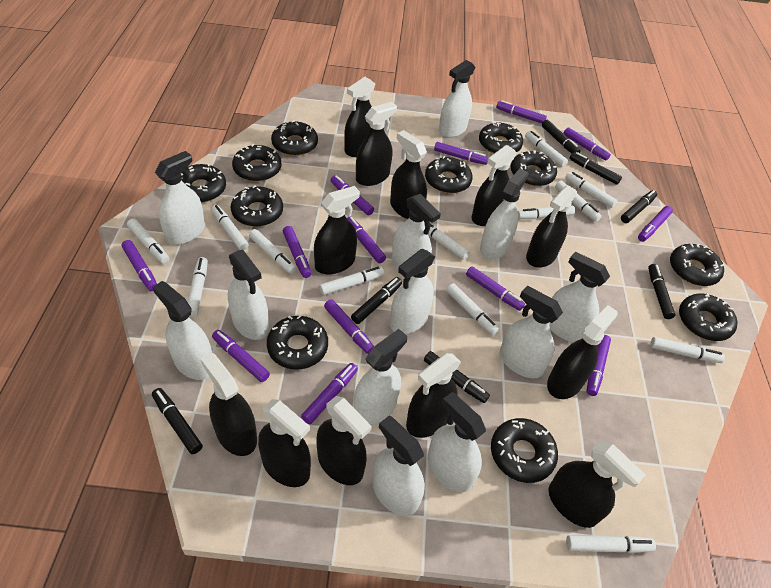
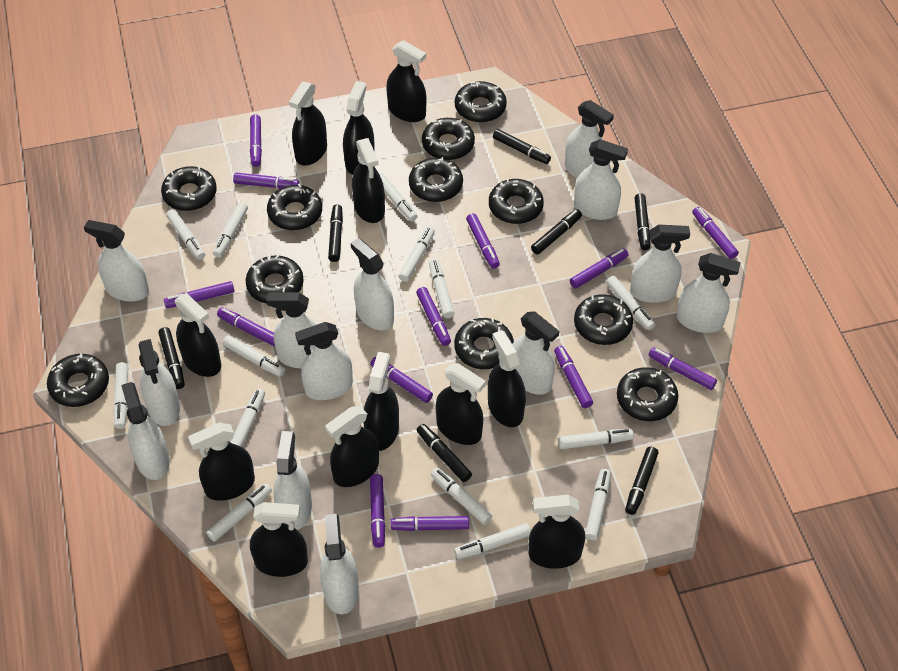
white marker: 13 -> 14
white spray bottle: 12 -> 13

